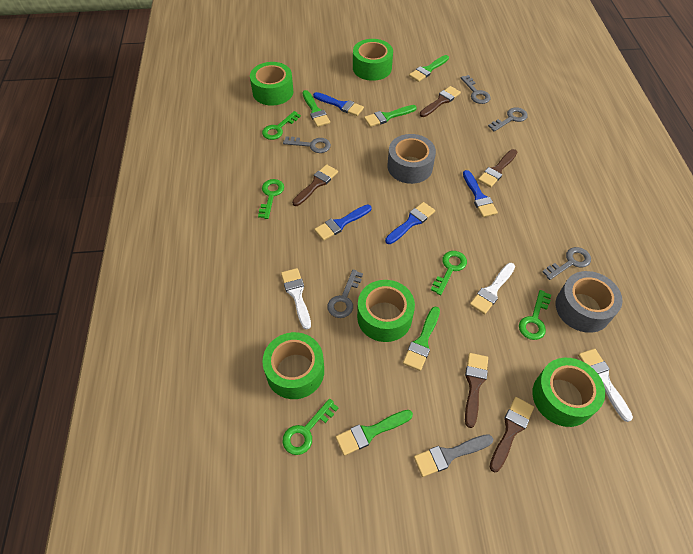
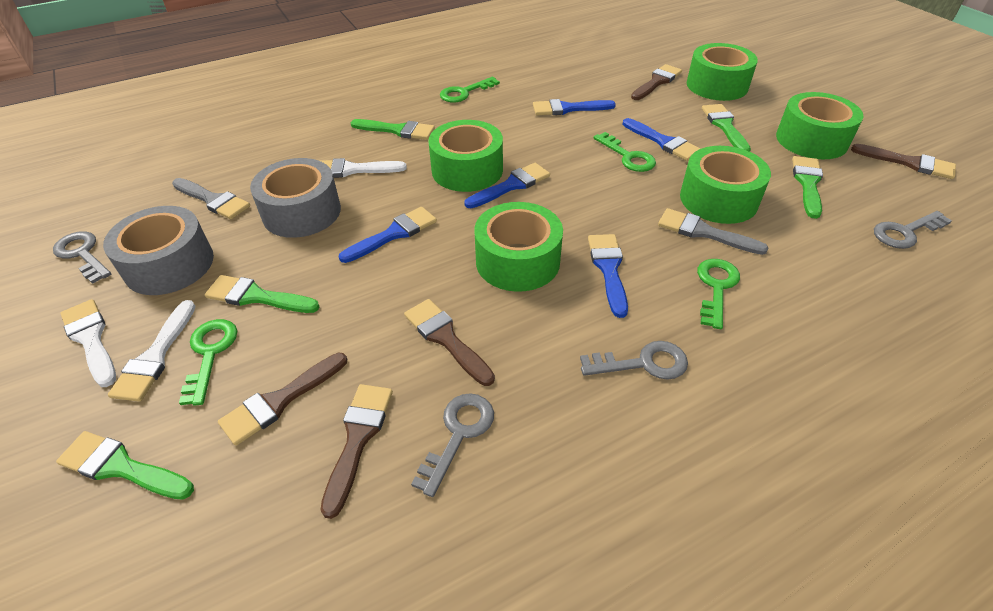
blue brush: 4 -> 5
green key: 5 -> 4
grey brush: 1 -> 2
grey key: 5 -> 4

